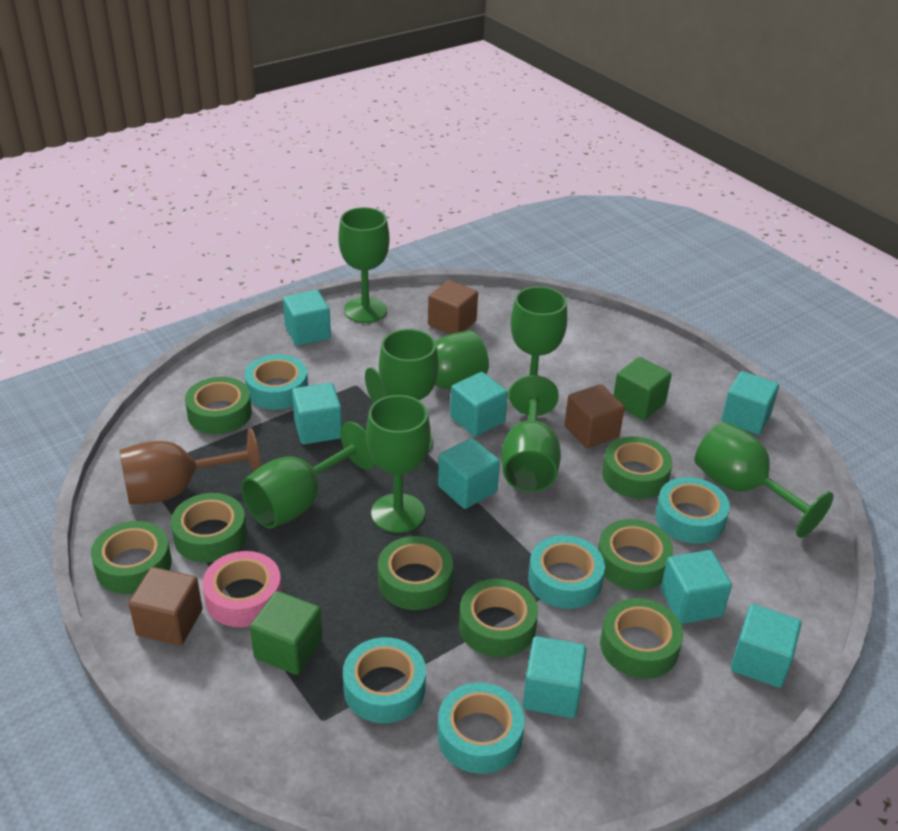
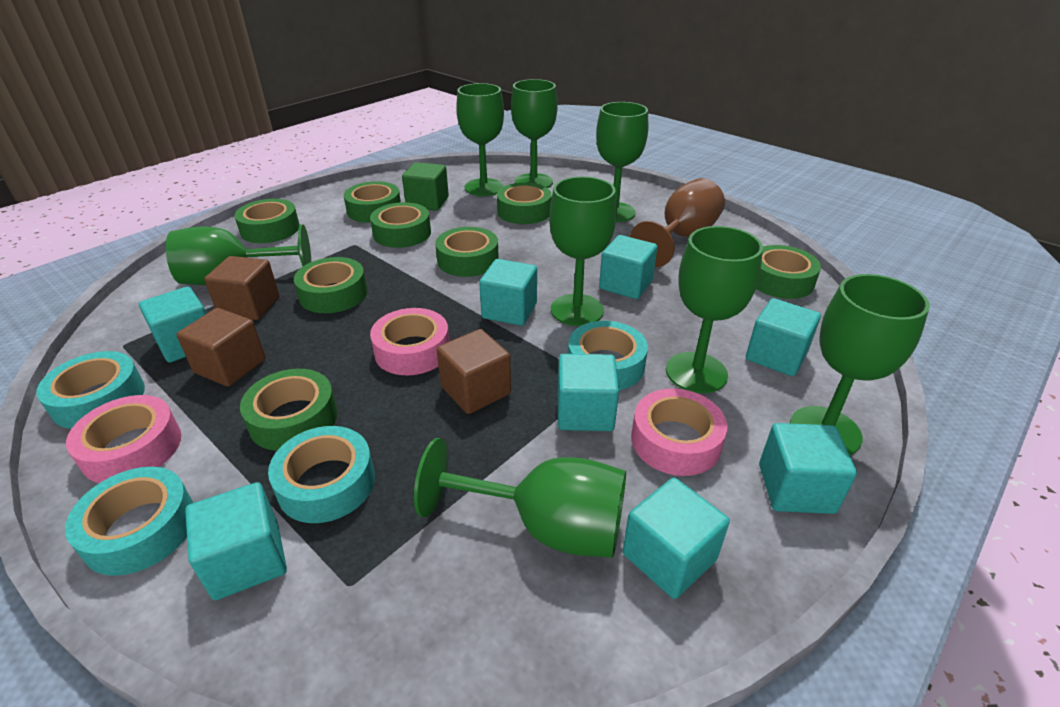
green cube: 2 -> 1
pink tape: 1 -> 3
turquoise tape: 5 -> 4

